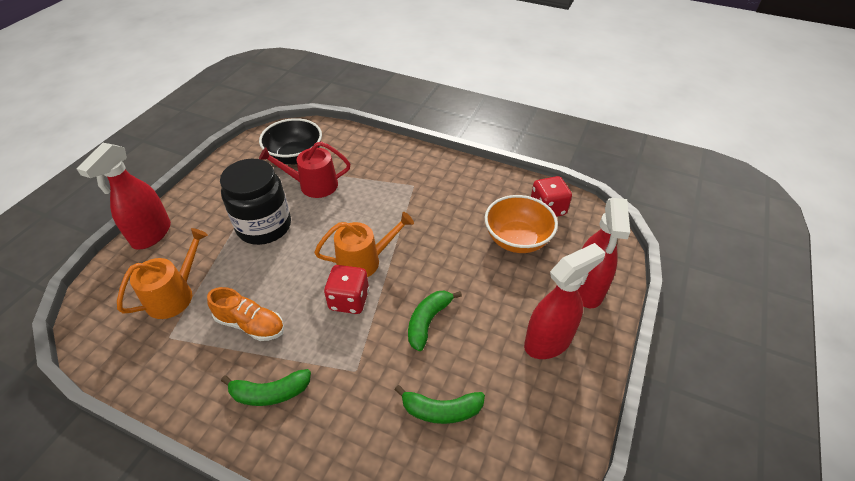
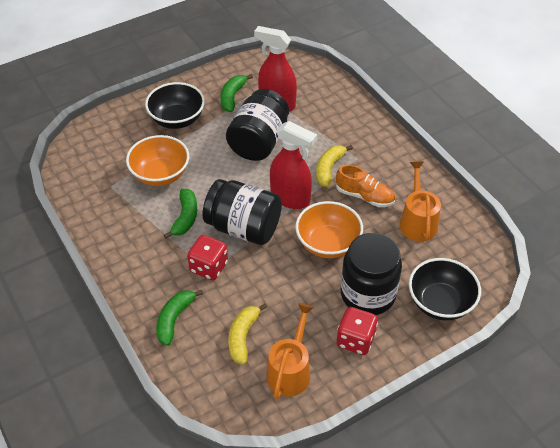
black bowl: 1 -> 2
black jar: 1 -> 3
orange bowl: 1 -> 2
red spray bottle: 3 -> 2
red watering can: 1 -> 0
yellow banana: 0 -> 2

